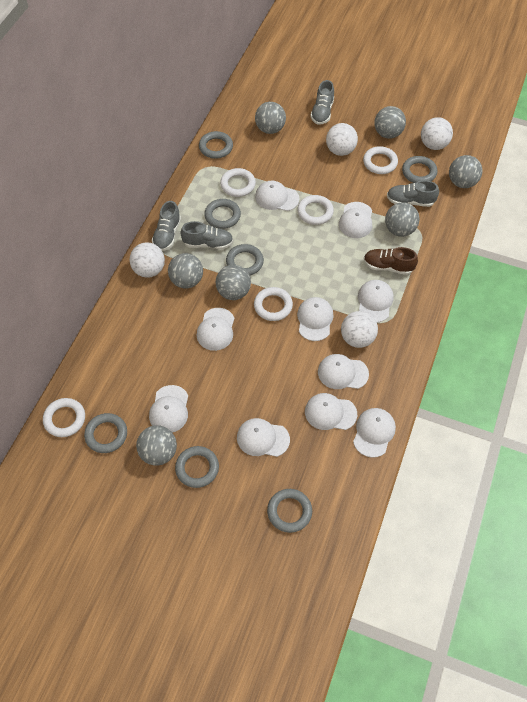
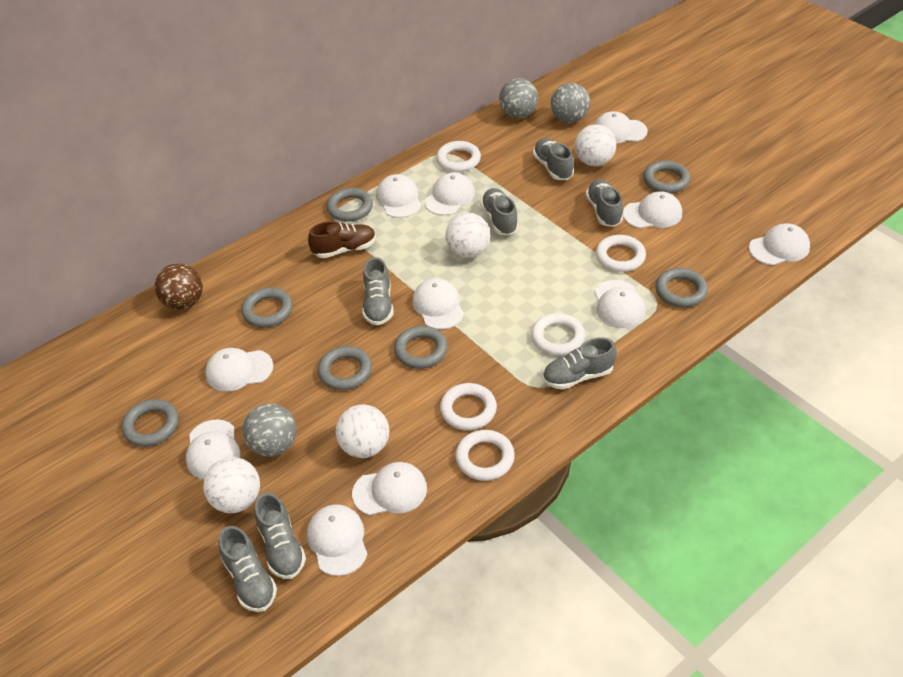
brown ball: 0 -> 1
grey ball: 7 -> 3
grey shoe: 4 -> 7
white cap: 10 -> 11

